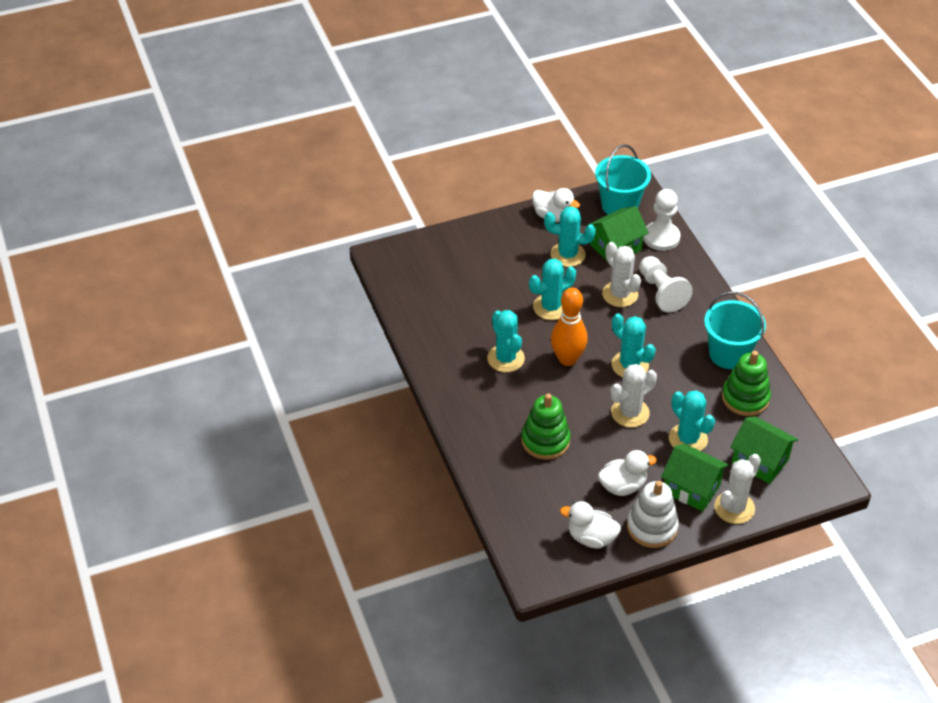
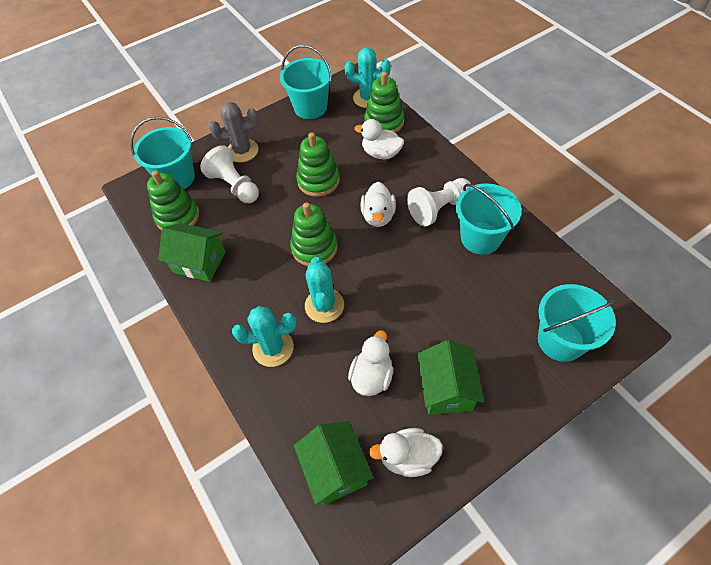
green stacking toy: 2 -> 4
grey cactus: 0 -> 1
orange bowling pin: 1 -> 0
turquoise bucket: 2 -> 4
turquoise cactus: 5 -> 3
white cactus: 3 -> 0
white duck: 3 -> 4
white stacking toy: 1 -> 0

